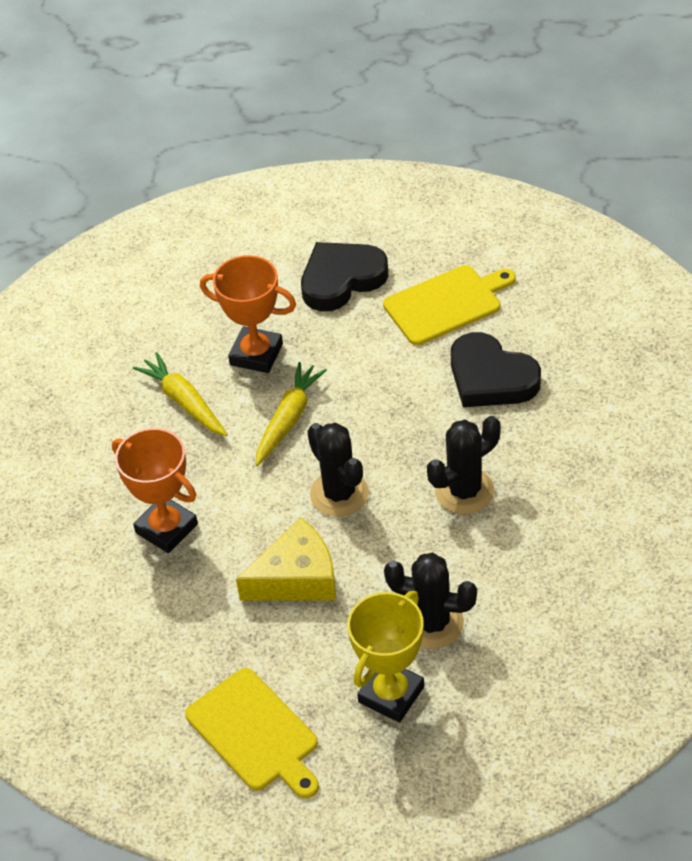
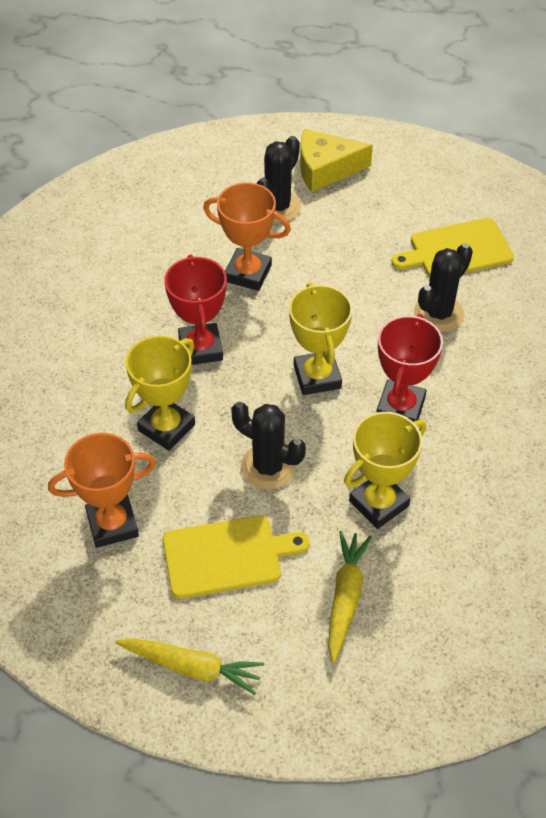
black heart: 2 -> 0
red trophy: 0 -> 2
yellow trophy: 1 -> 3

